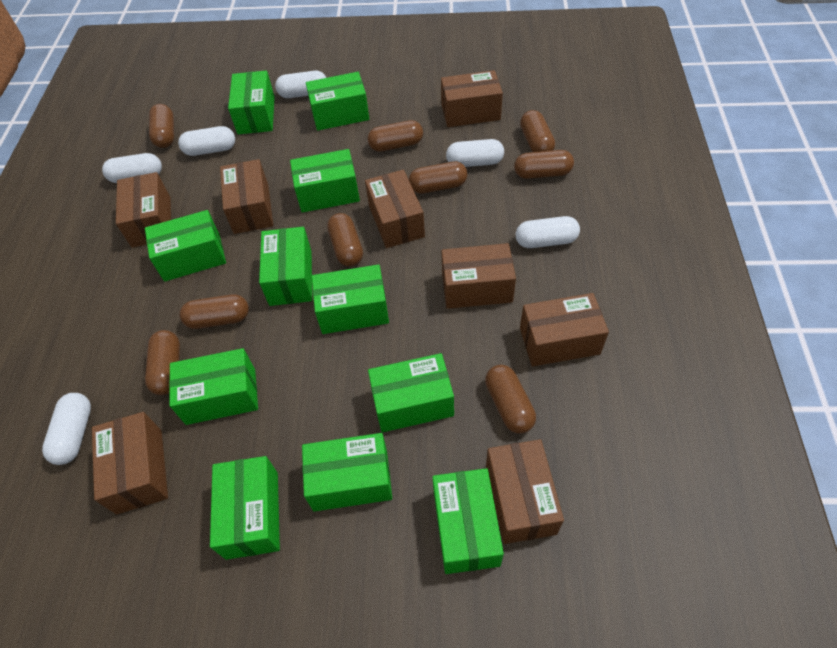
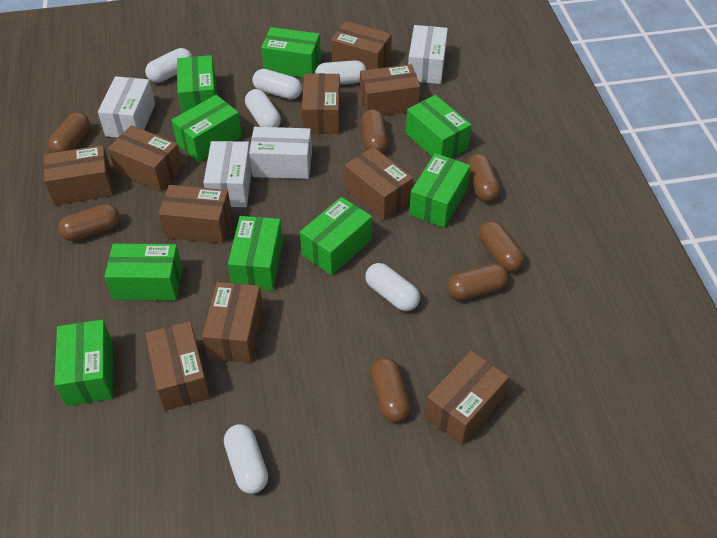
brown box: 8 -> 10
brown capsule: 9 -> 7
green box: 11 -> 9
white box: 0 -> 4

